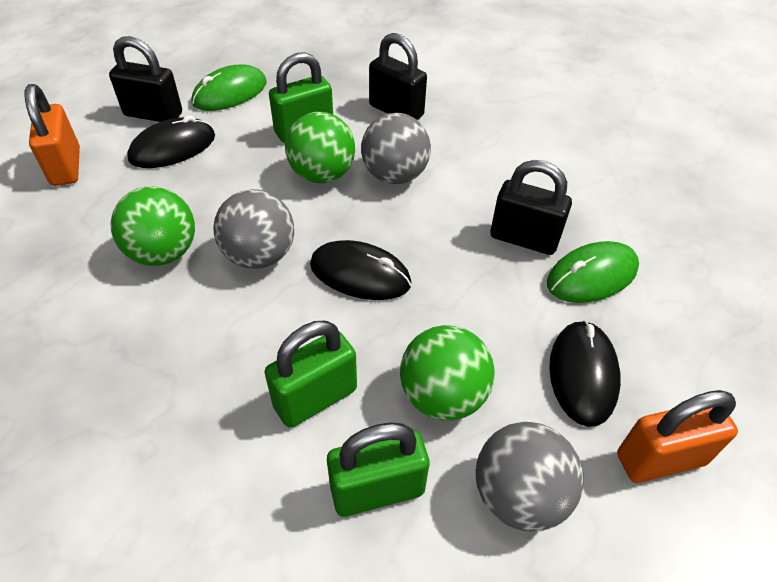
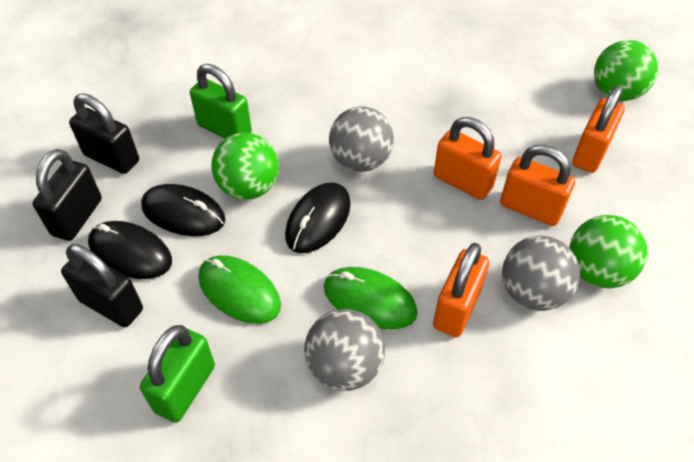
green padlock: 3 -> 2
orange padlock: 2 -> 4

